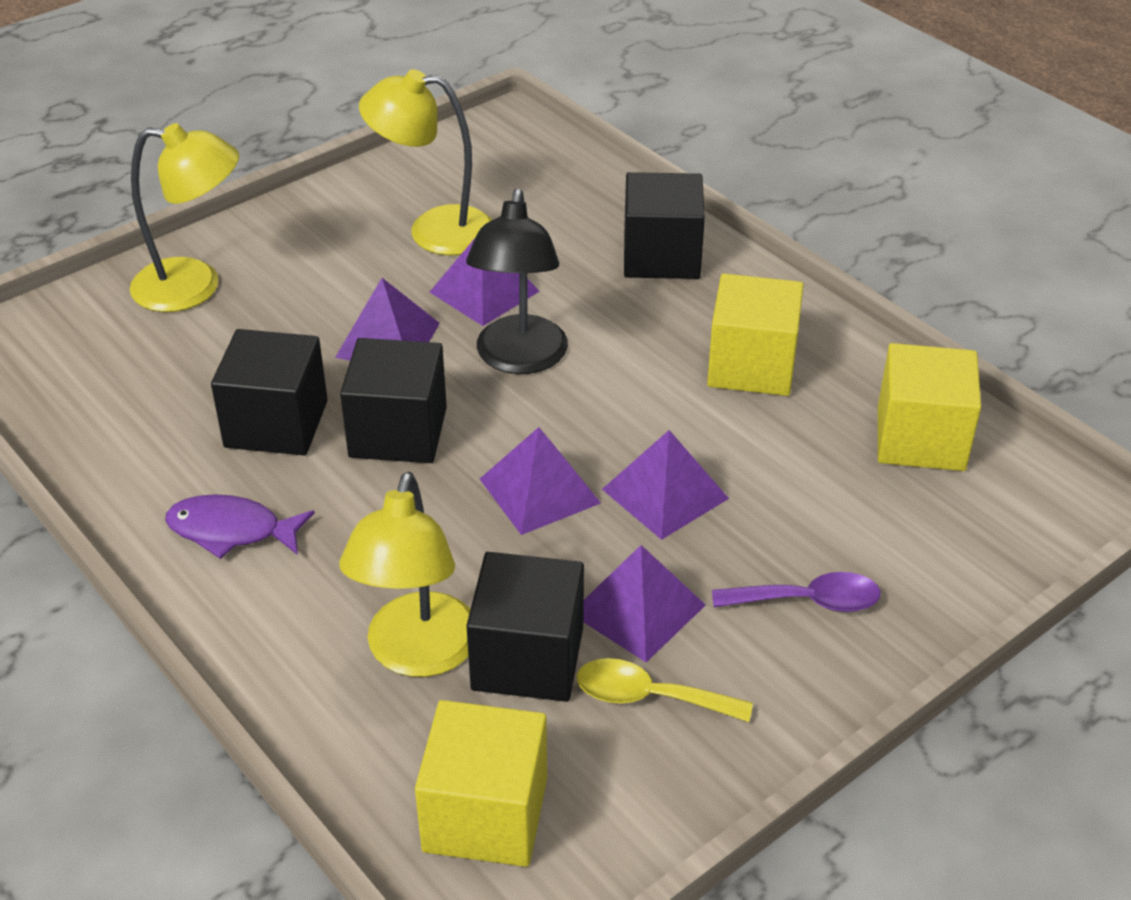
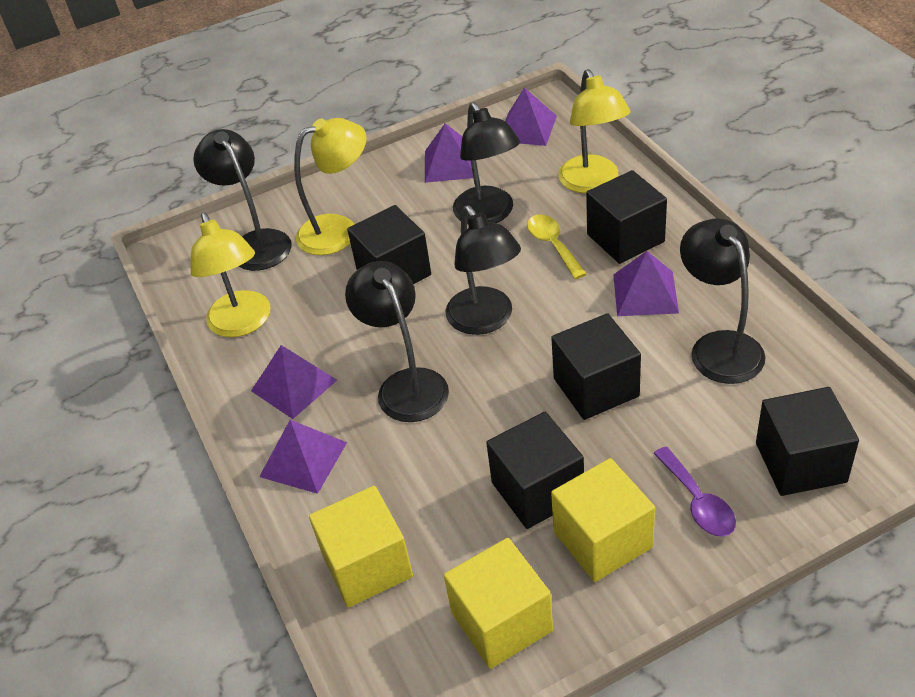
black cube: 4 -> 5
black lamp: 1 -> 5
purple fish: 1 -> 0

